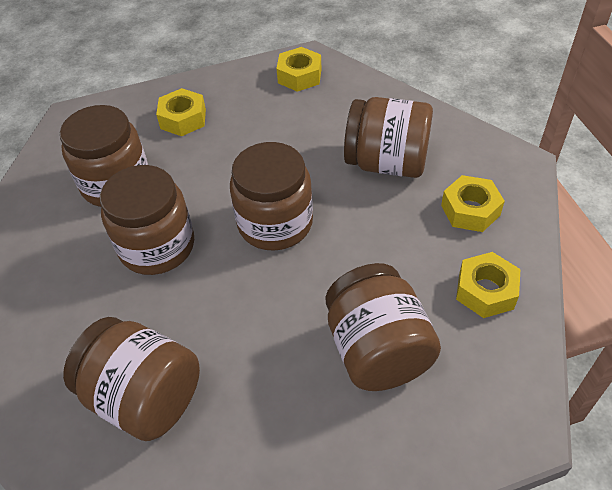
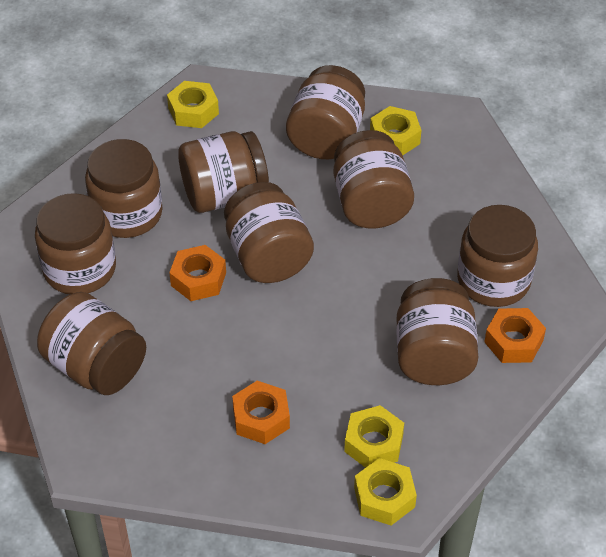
brown jar: 6 -> 9
orange nut: 0 -> 3

